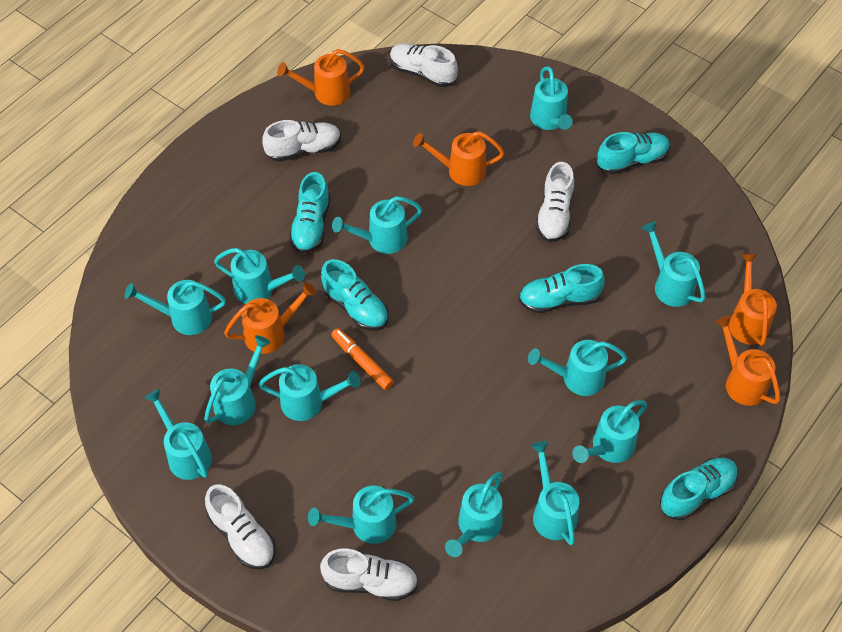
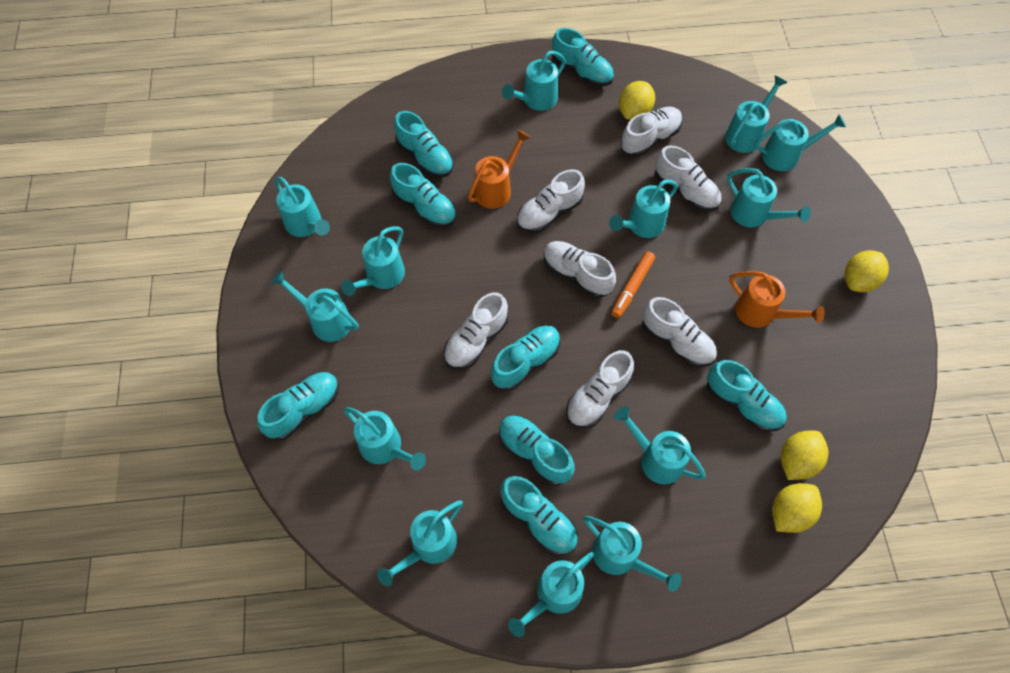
orange watering can: 5 -> 2
turquoise shoe: 5 -> 8
white shoe: 5 -> 7
yellow lemon: 0 -> 4

